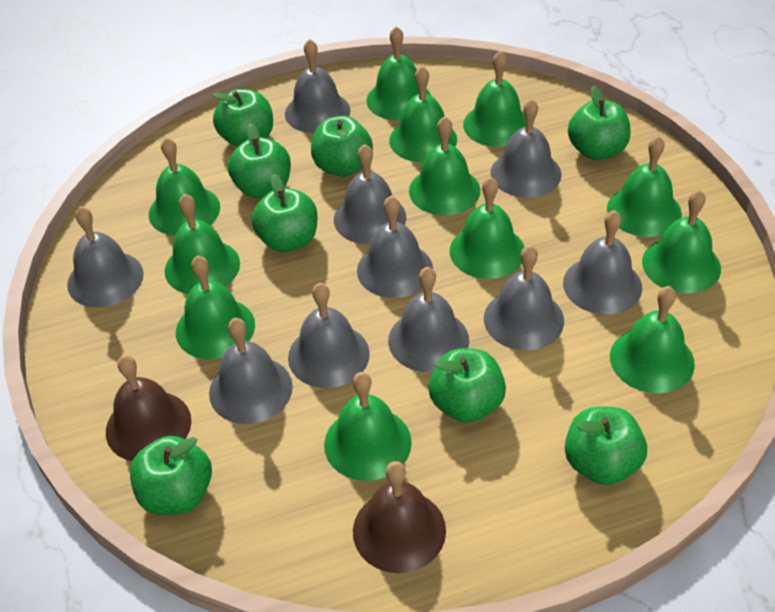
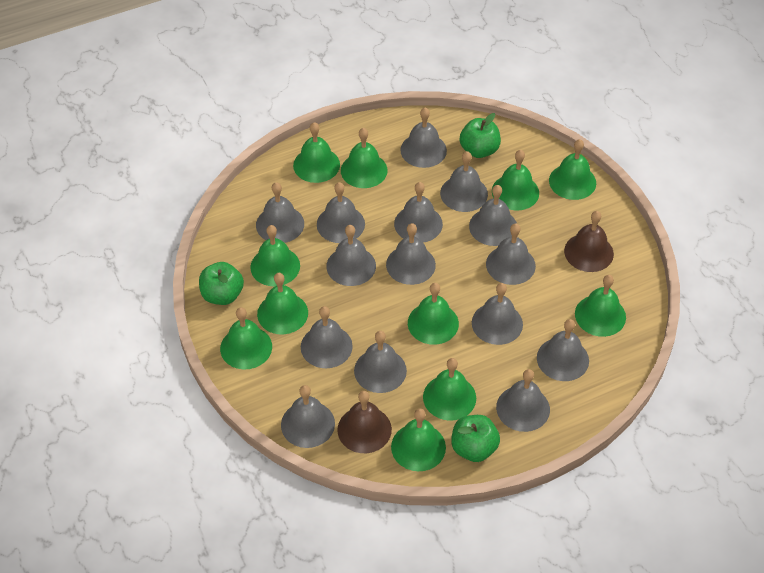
green apple: 8 -> 3
green bell: 12 -> 11
grey bell: 10 -> 15

